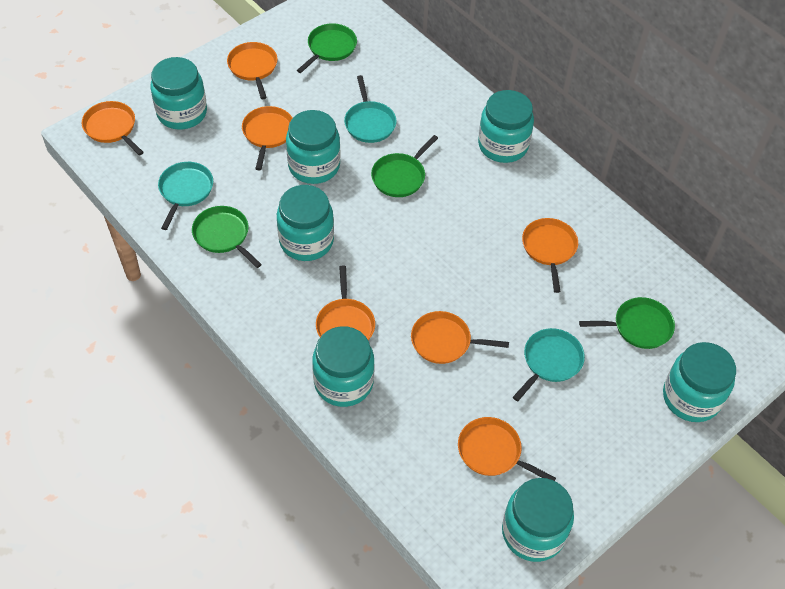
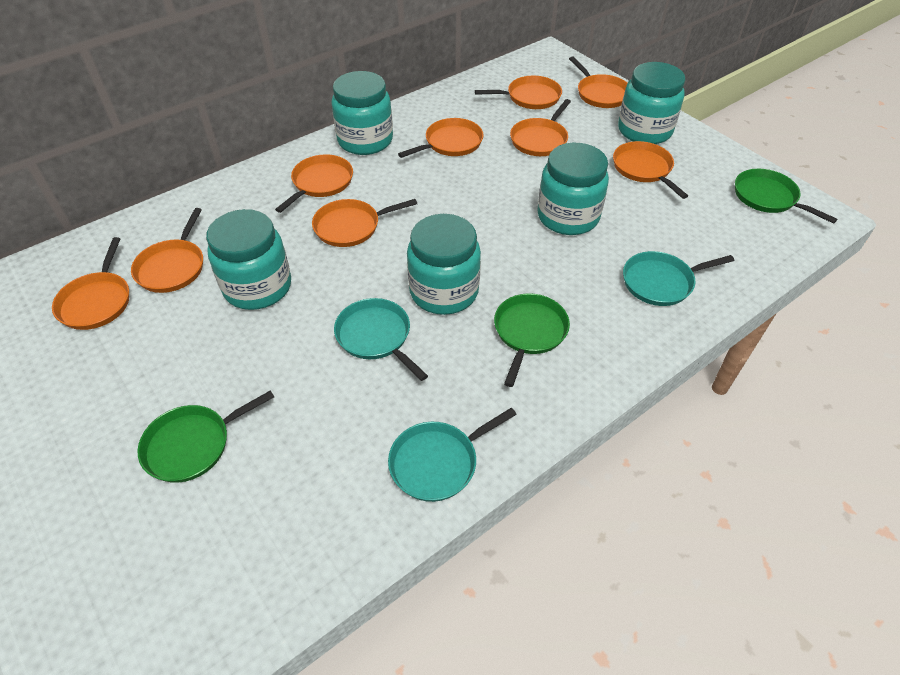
green pan: 4 -> 3
orange pan: 7 -> 9
turquoise jar: 7 -> 5

